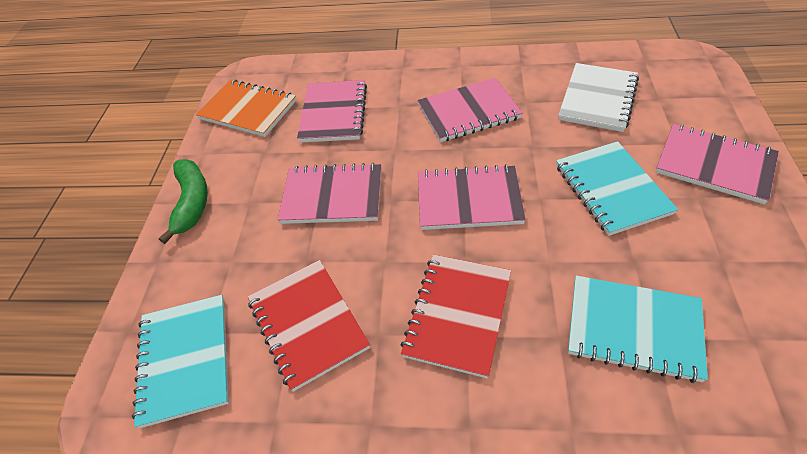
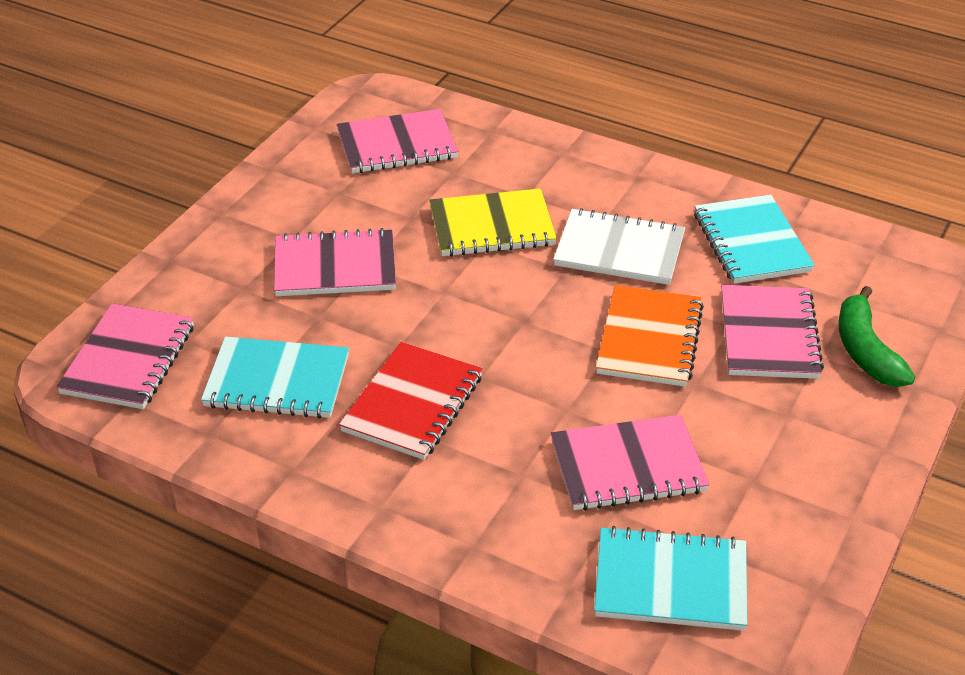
red notebook: 2 -> 1
yellow notebook: 0 -> 1

